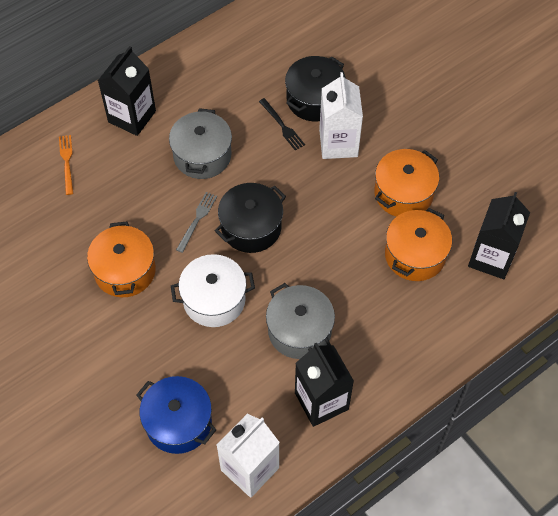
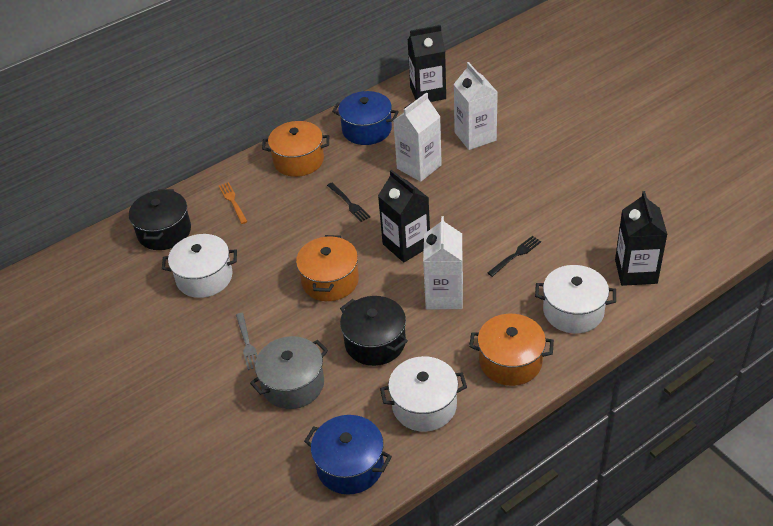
black fork: 1 -> 2
blue pot: 1 -> 2
grey pot: 2 -> 1
white carton: 2 -> 3
white pot: 1 -> 3

